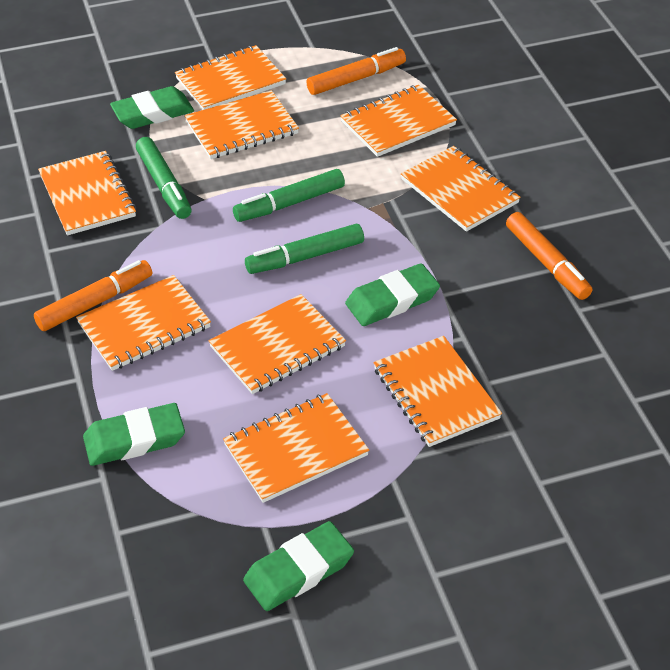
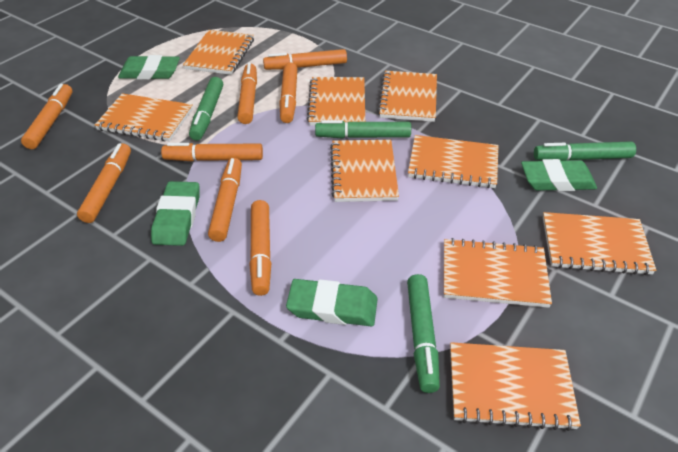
green marker: 3 -> 4
orange marker: 3 -> 8

